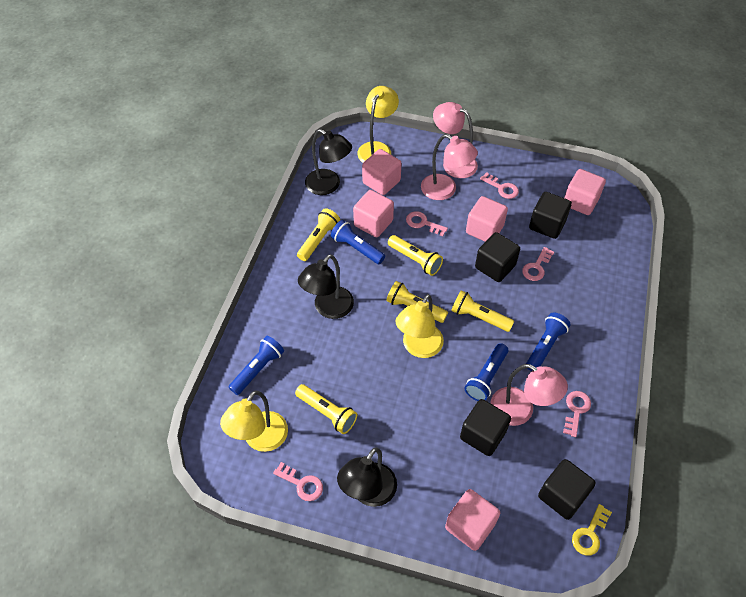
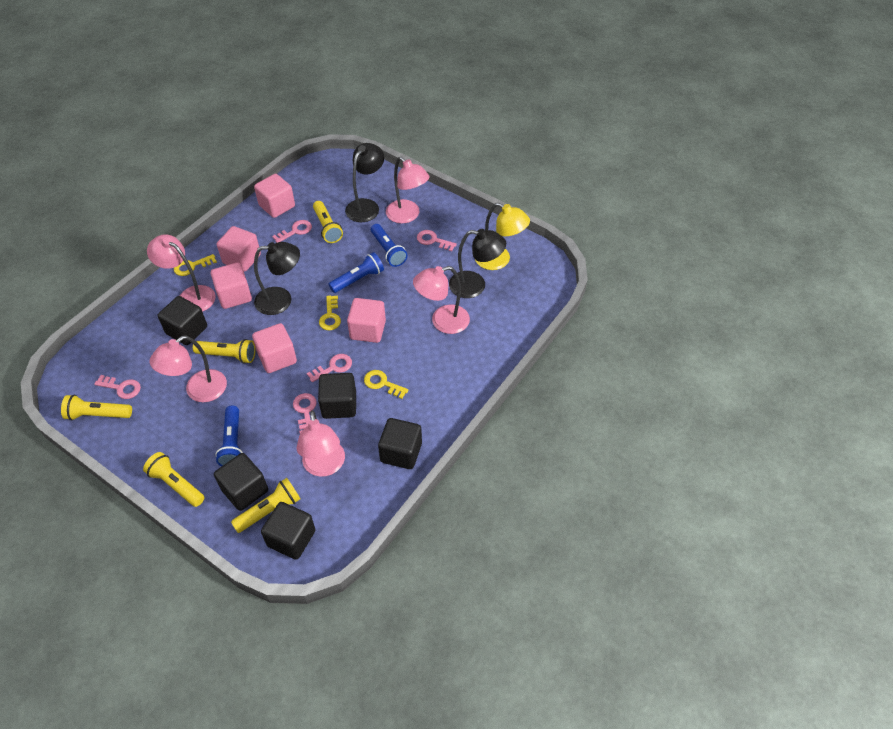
black cube: 4 -> 5
blue flashlight: 4 -> 3
pink lamp: 3 -> 5
yellow key: 1 -> 3
yellow lamp: 3 -> 1

